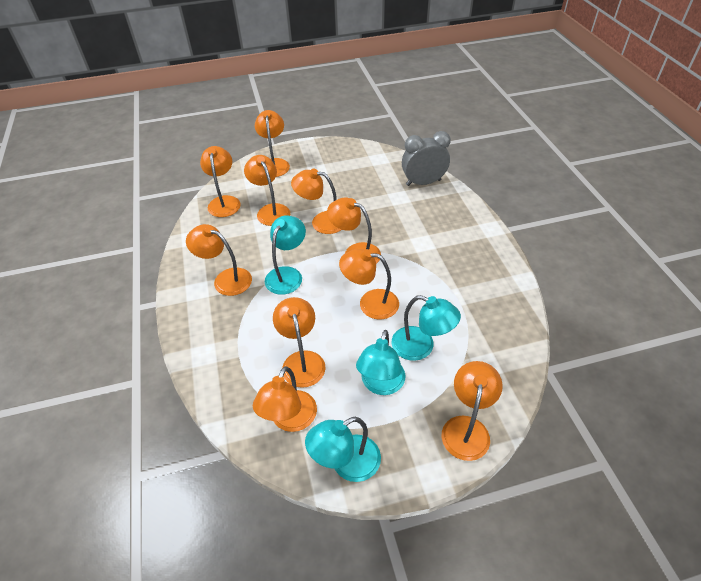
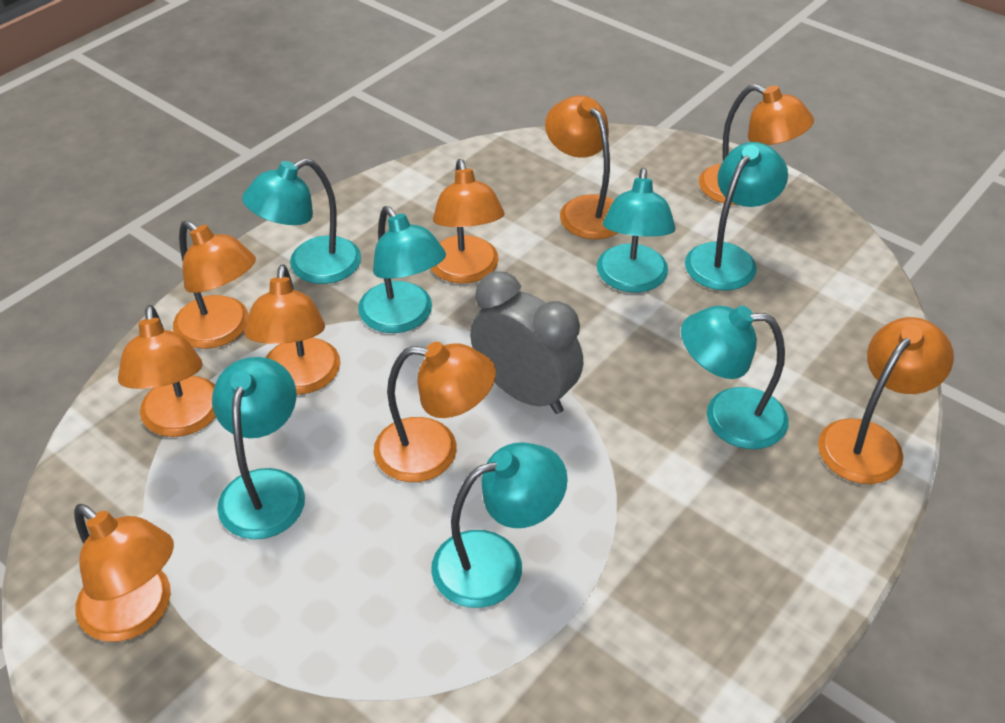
orange lamp: 10 -> 9
turquoise lamp: 4 -> 7

